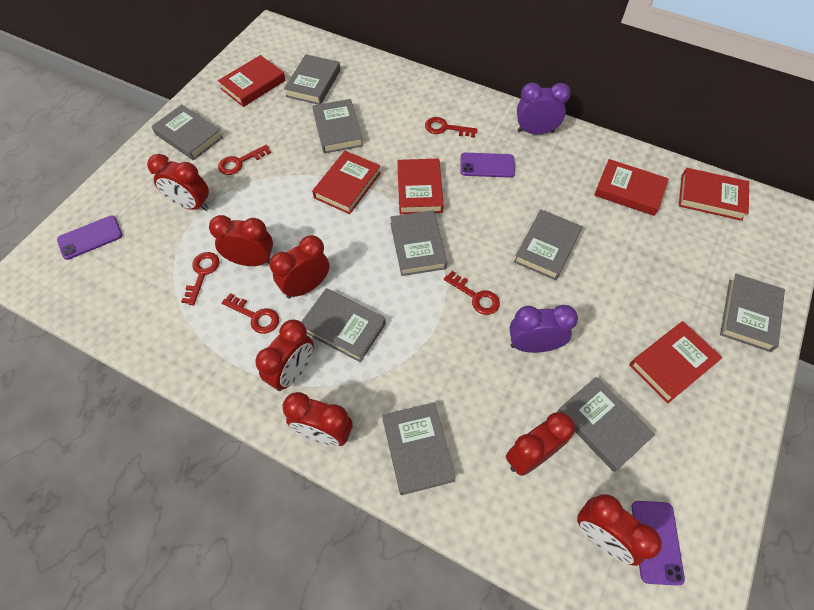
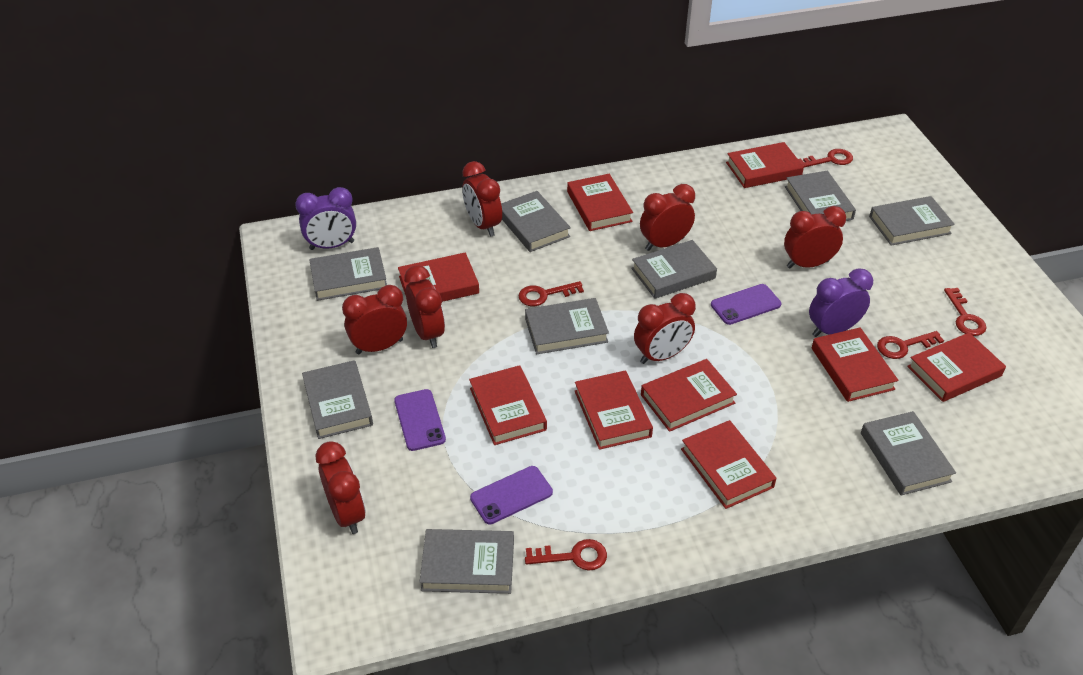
red book: 6 -> 9

